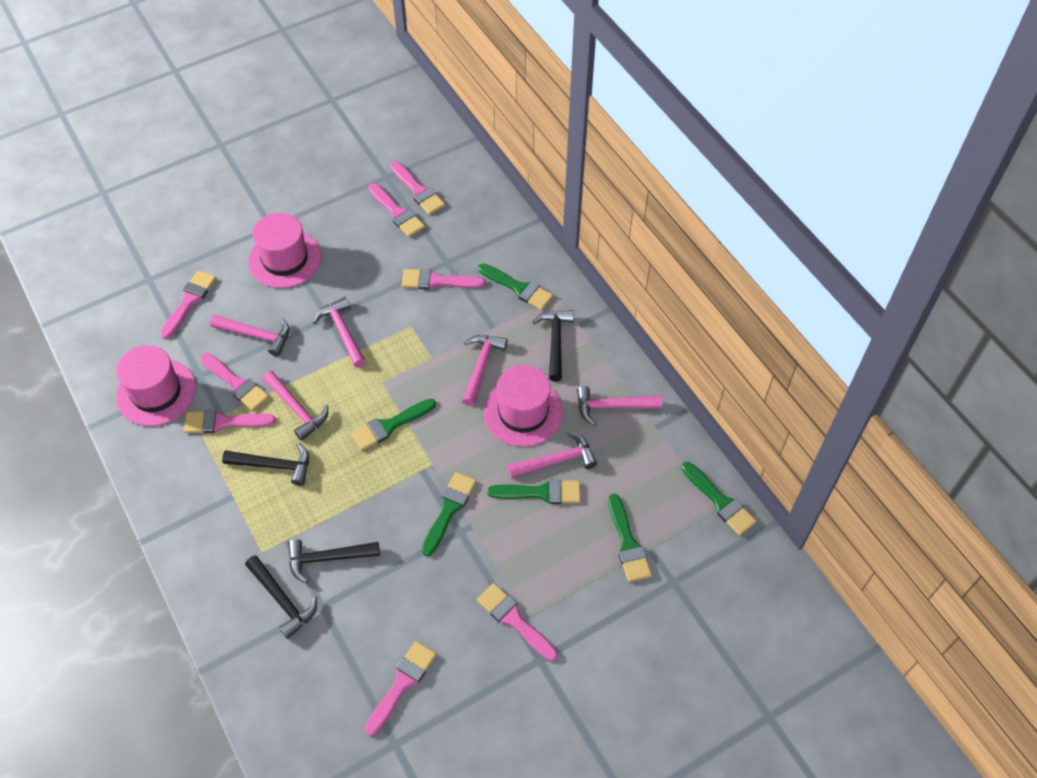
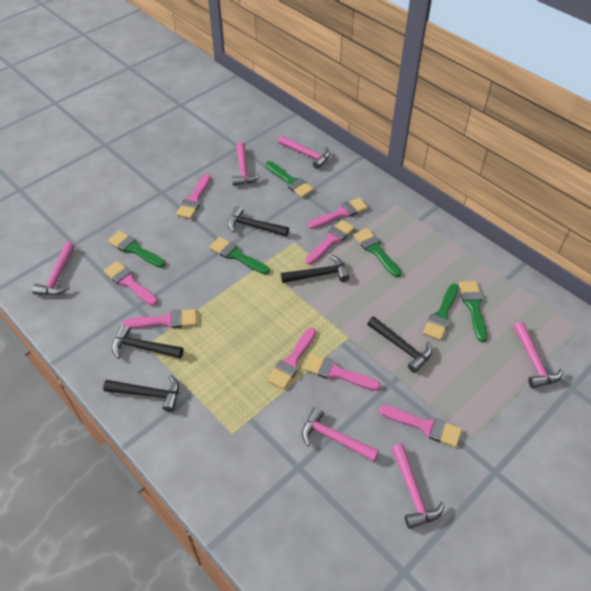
black hammer: 4 -> 5
pink hat: 3 -> 0

